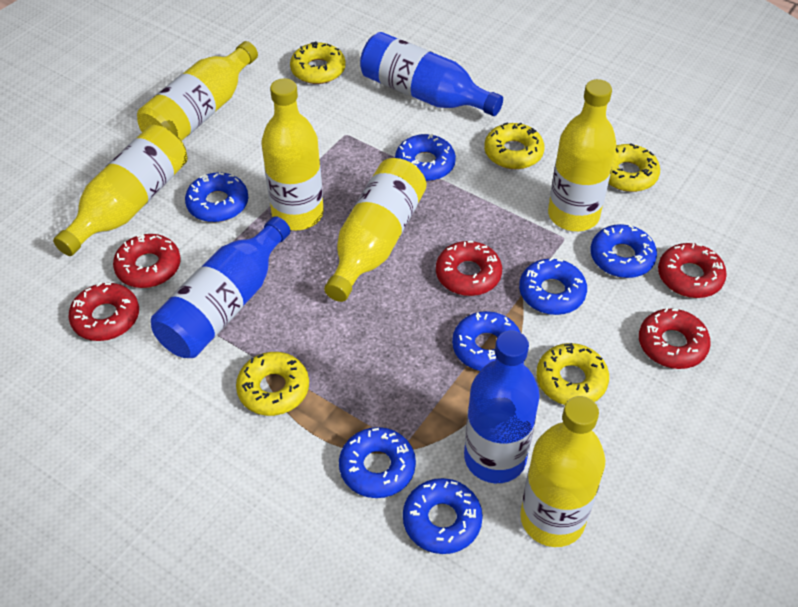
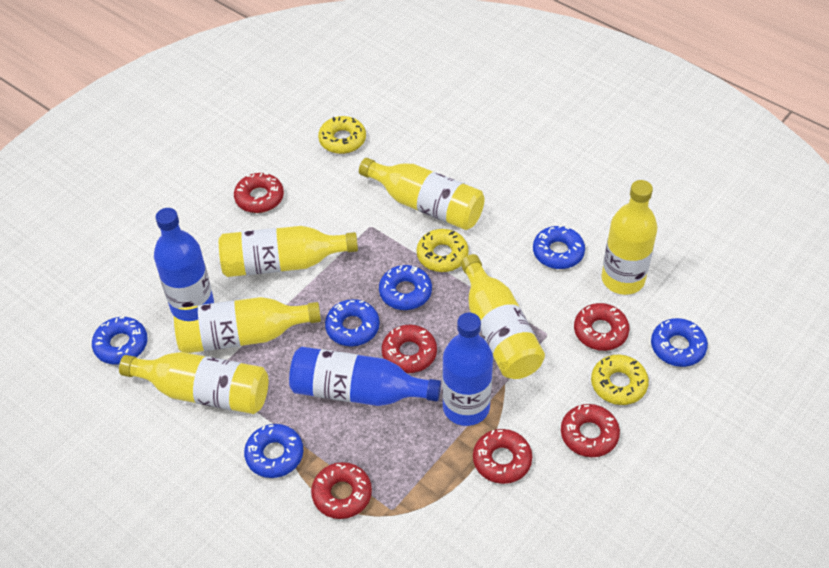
blue donut: 7 -> 6
red donut: 5 -> 6
yellow donut: 5 -> 3

